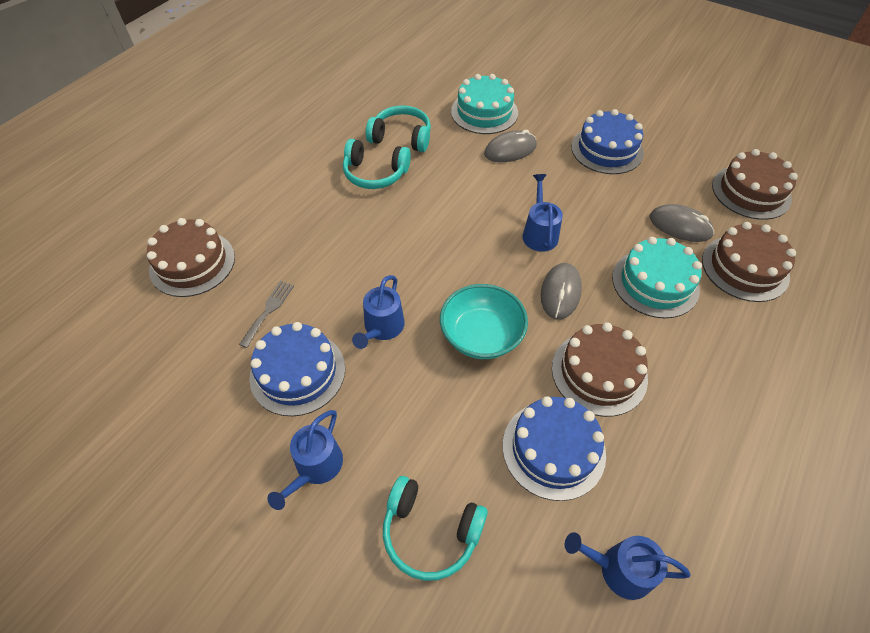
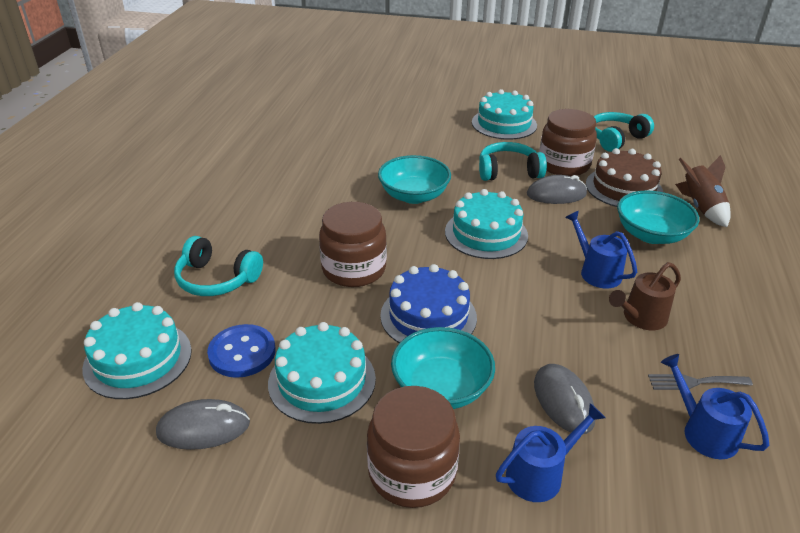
blue button: 0 -> 1
blue cake: 3 -> 1
blue watering can: 4 -> 3
brown cake: 4 -> 1
brown jar: 0 -> 3
brown rocket: 0 -> 1
brown watering can: 0 -> 1
turquoise bowl: 1 -> 3
turquoise cake: 2 -> 4

